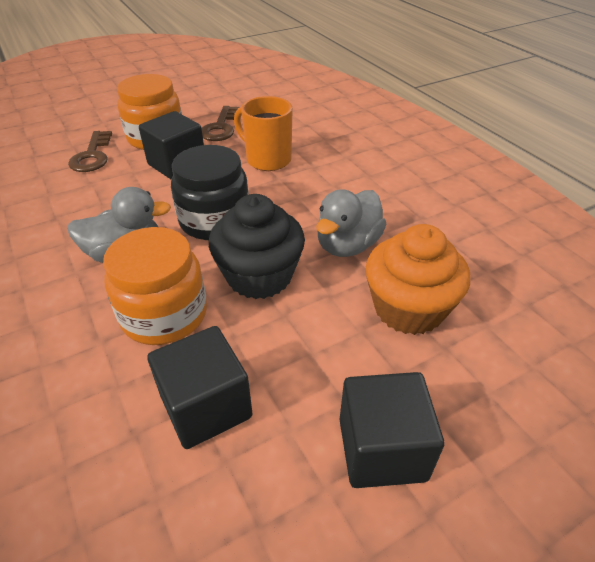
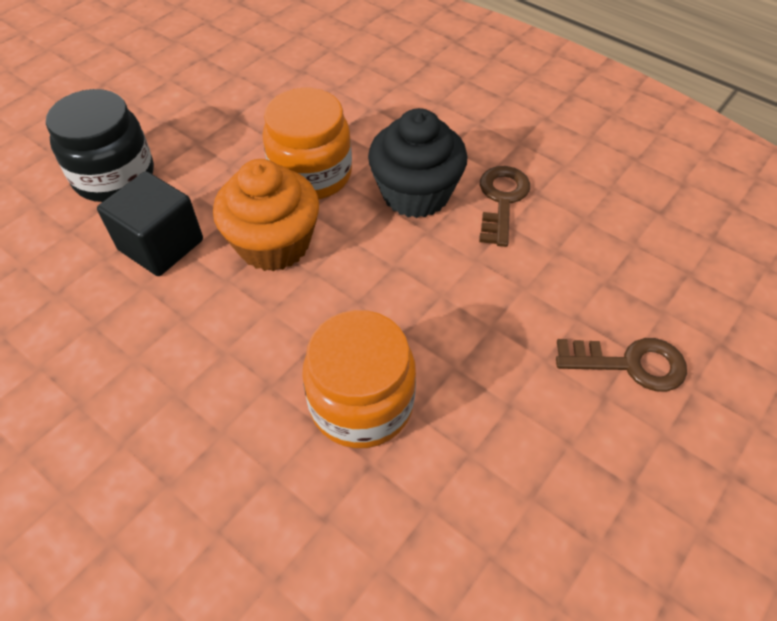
black cube: 3 -> 1
grey duck: 2 -> 0
orange mug: 1 -> 0

